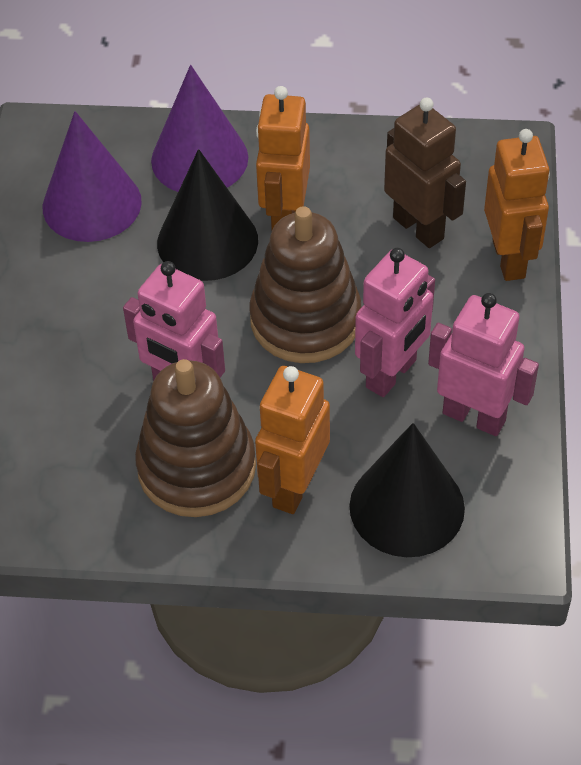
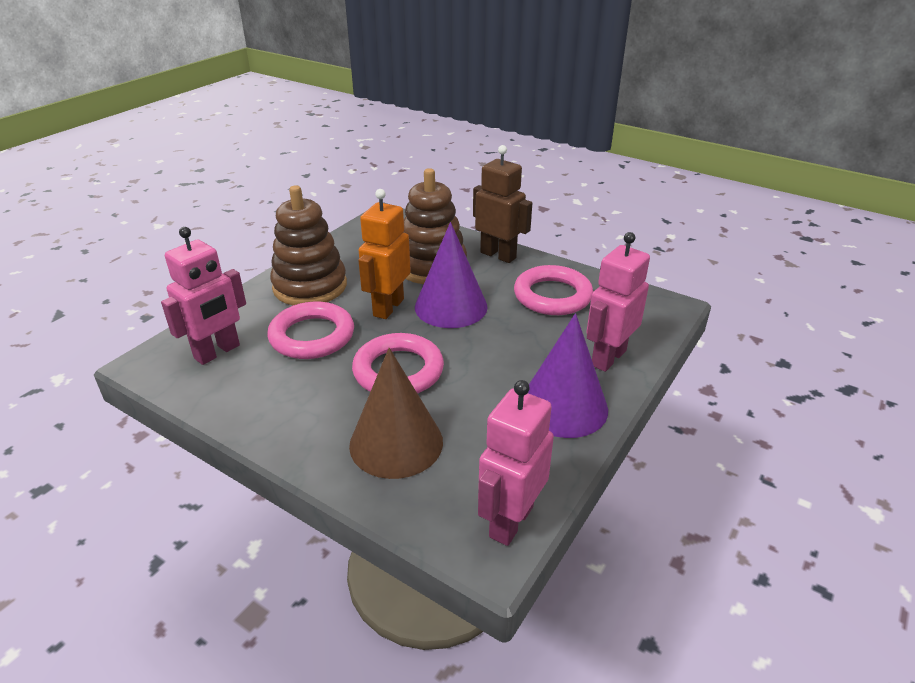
black cone: 2 -> 0
brown cone: 0 -> 1
orange robot: 3 -> 1
pink ring: 0 -> 3

